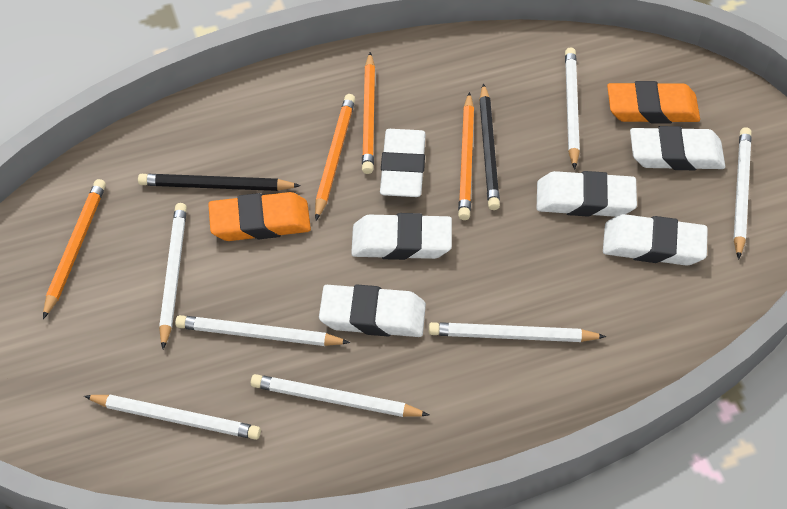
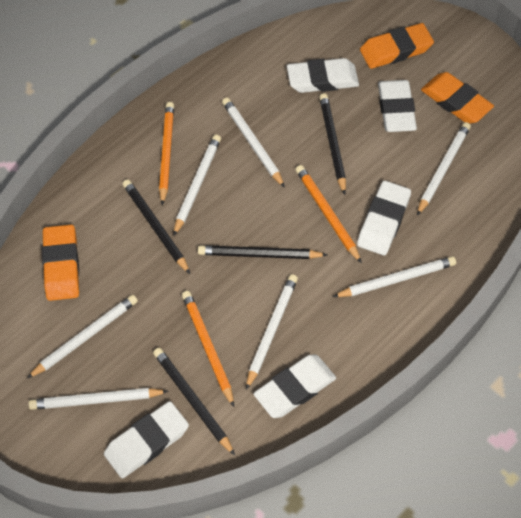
black pencil: 2 -> 4
orange eraser: 2 -> 3
orange pencil: 4 -> 3
white eraser: 6 -> 5

